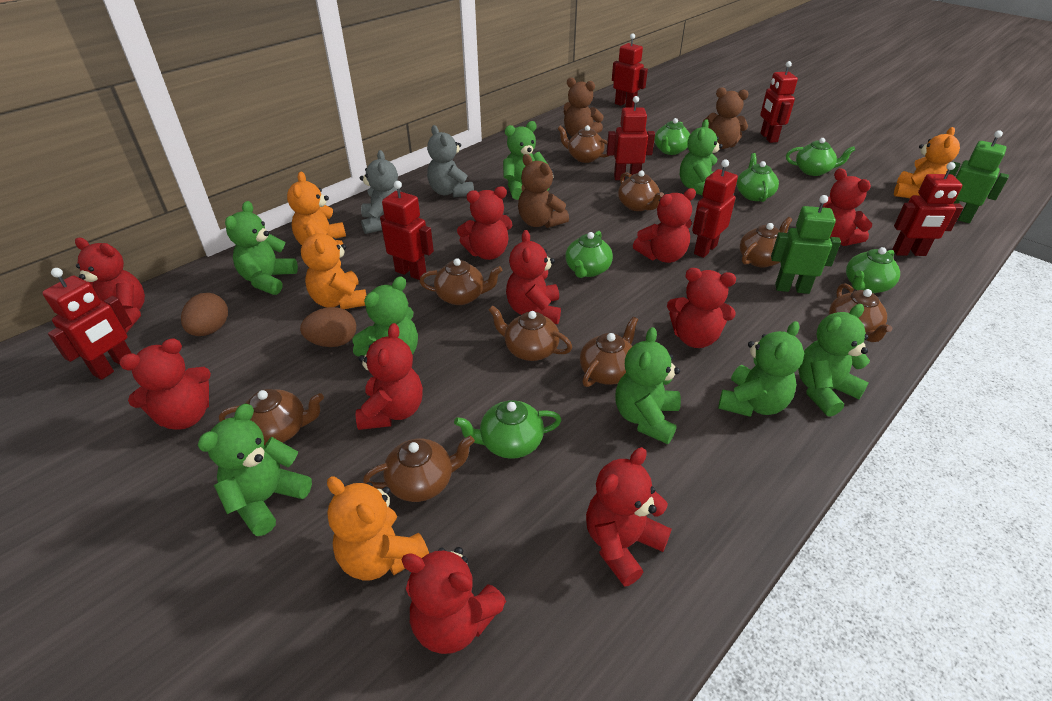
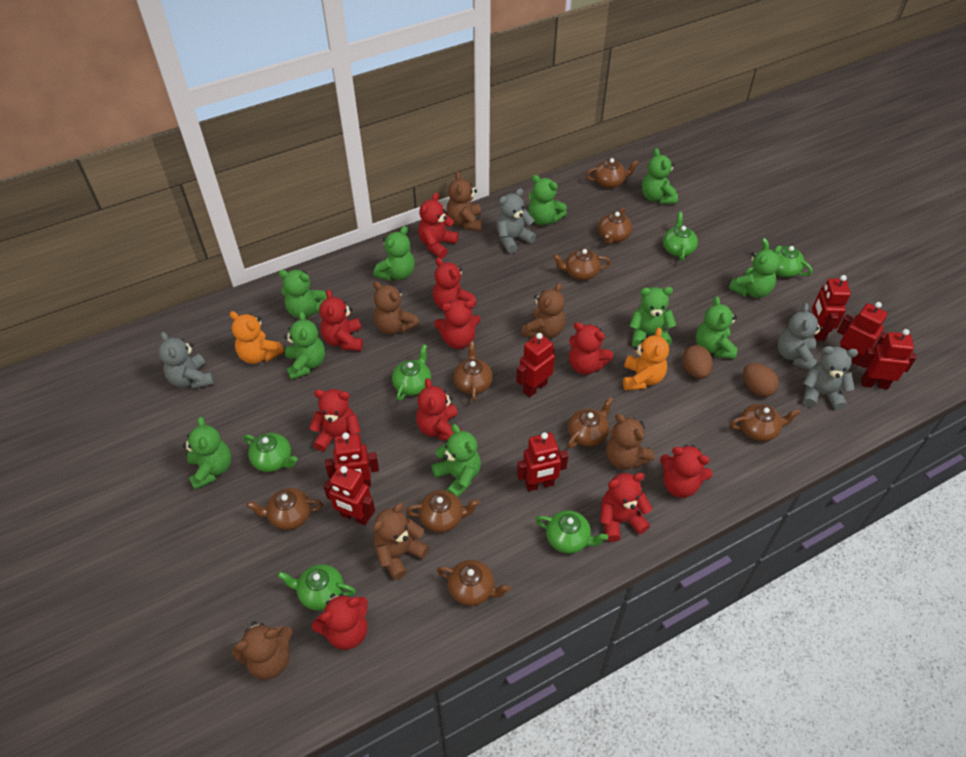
brown teddy bear: 3 -> 6
green robot: 2 -> 0
green teddy bear: 8 -> 10
grey teddy bear: 2 -> 4
orange teddy bear: 4 -> 2

